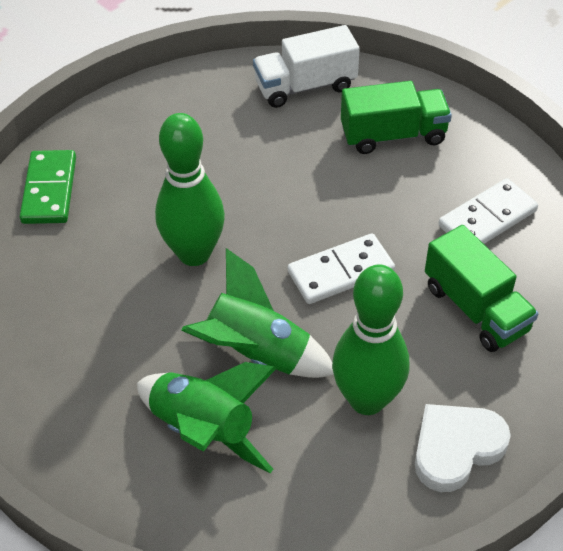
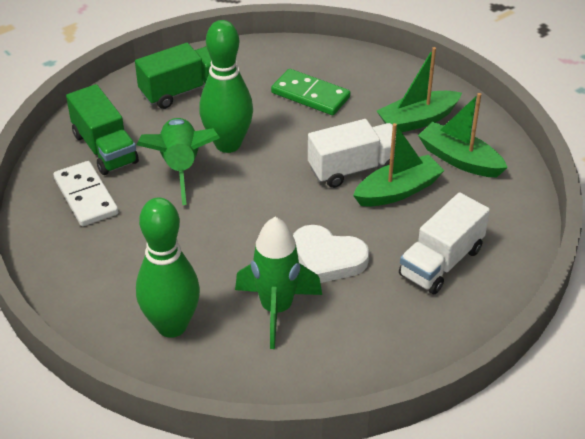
green boat: 0 -> 3
white domino: 2 -> 1
white truck: 1 -> 2

